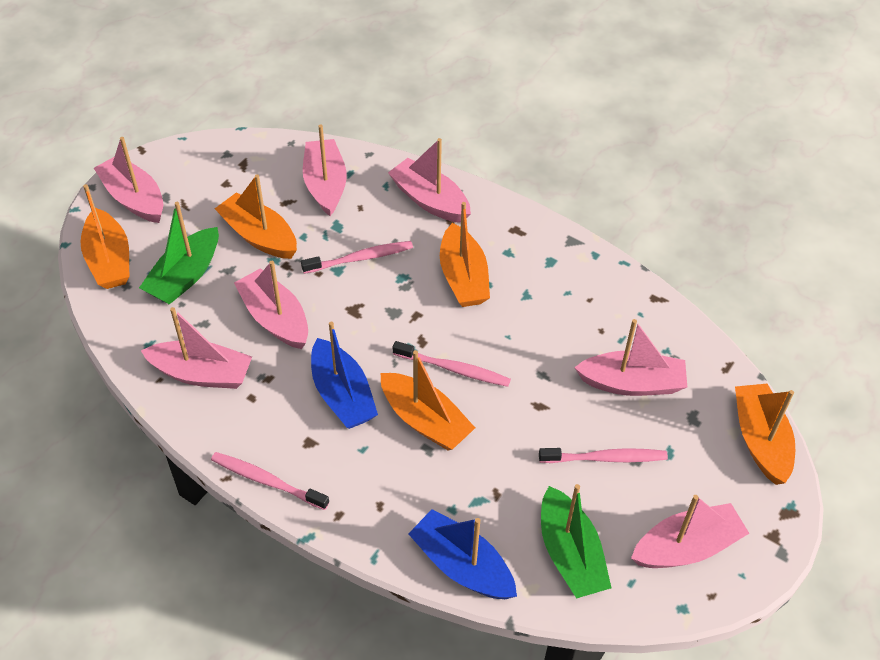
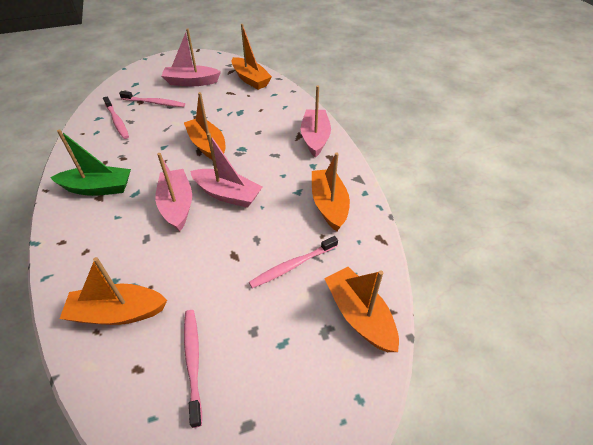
blue boat: 2 -> 0
green boat: 2 -> 1
pink boat: 7 -> 4

